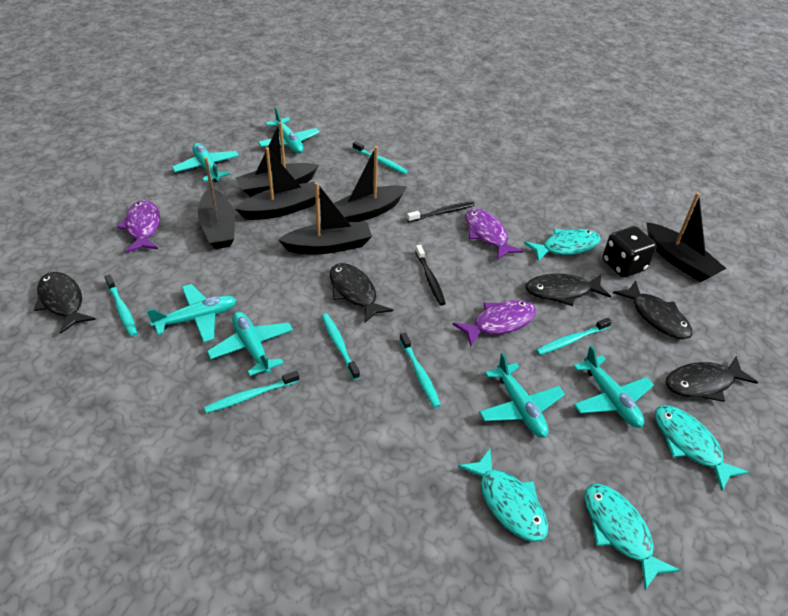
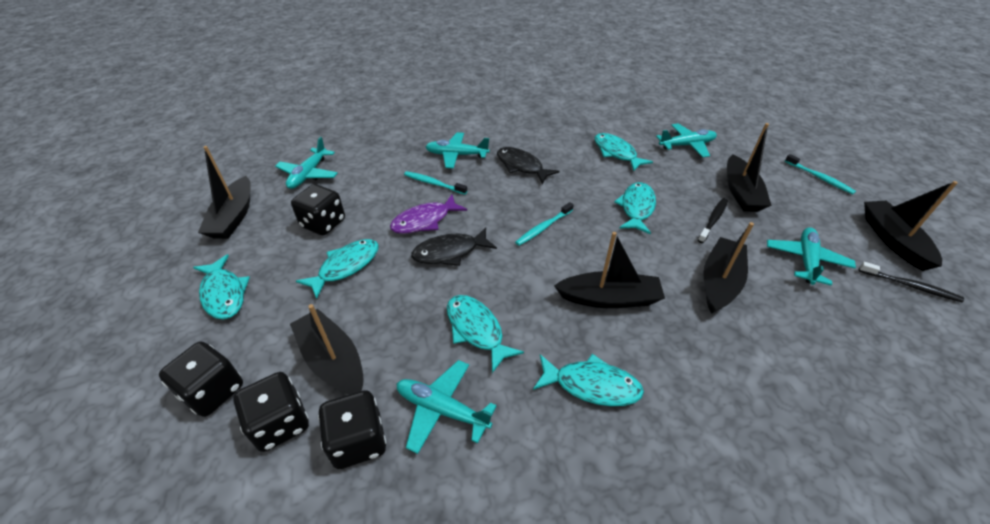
black dice: 1 -> 4
black fish: 5 -> 2
purple fish: 3 -> 1
turquoise fish: 4 -> 6
turquoise plane: 6 -> 5
turquoise toothbrush: 6 -> 3

